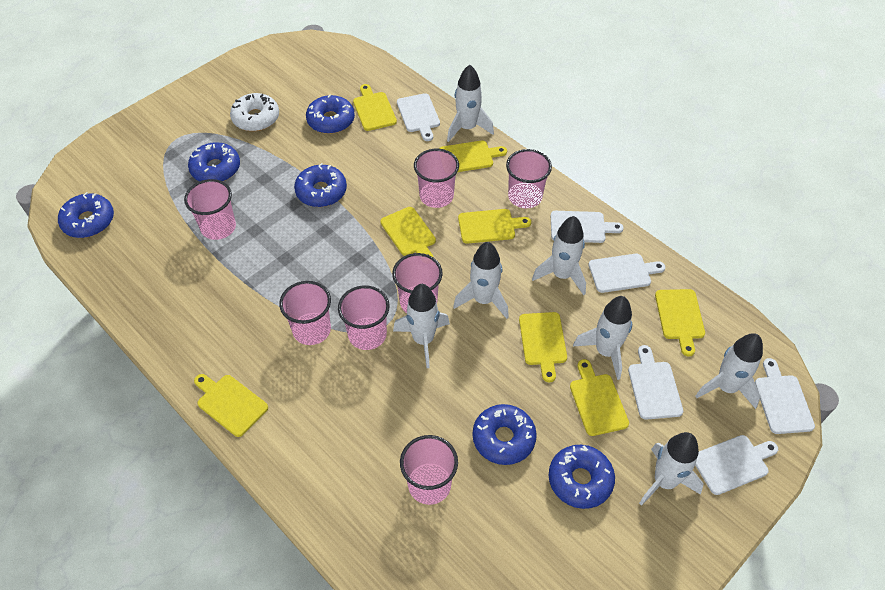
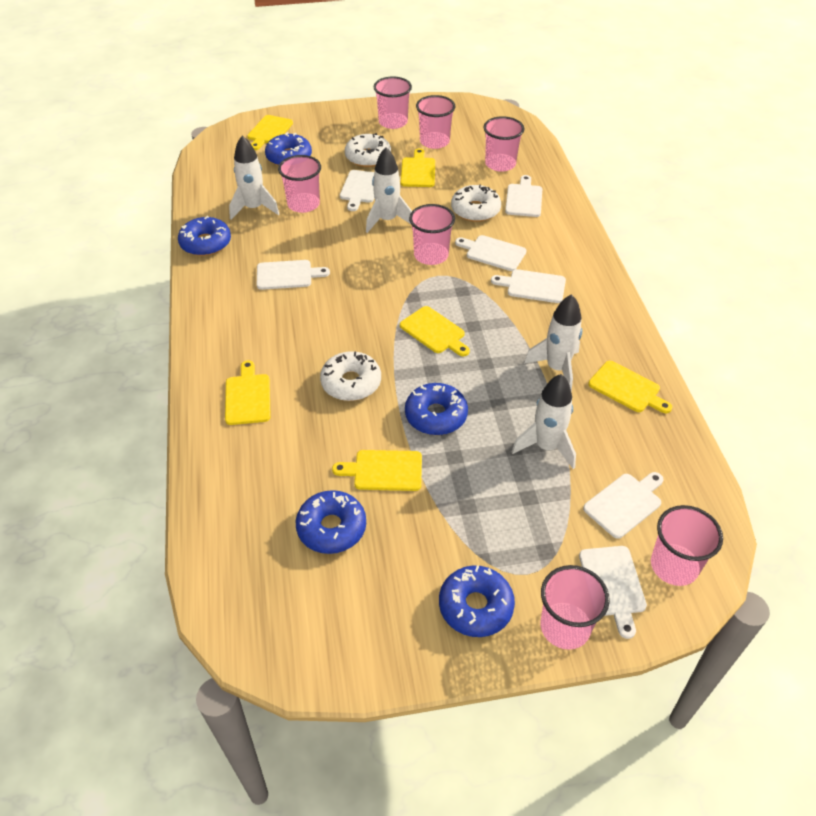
blue donut: 6 -> 5
white cutting board: 6 -> 7
white donut: 1 -> 3
white rocket: 7 -> 4
yellow cutting board: 8 -> 6

